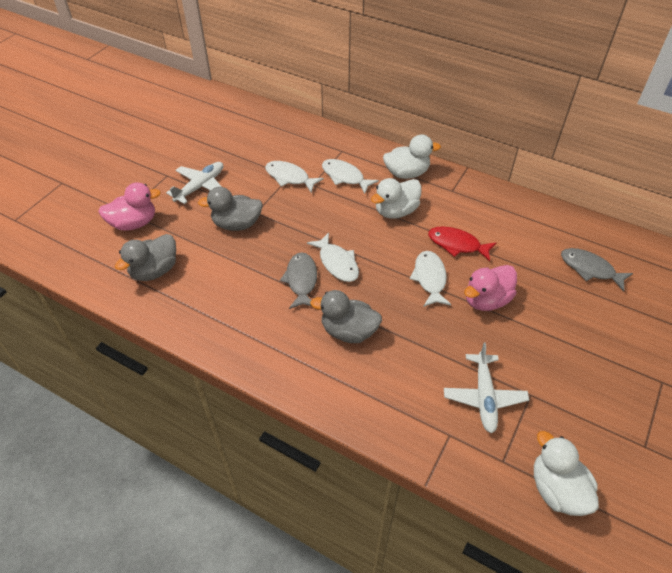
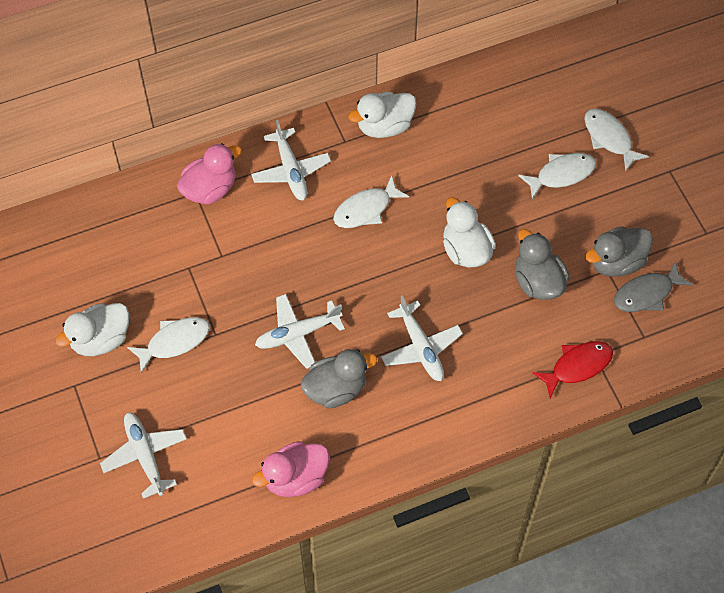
grey fish: 2 -> 1
white plane: 2 -> 4

